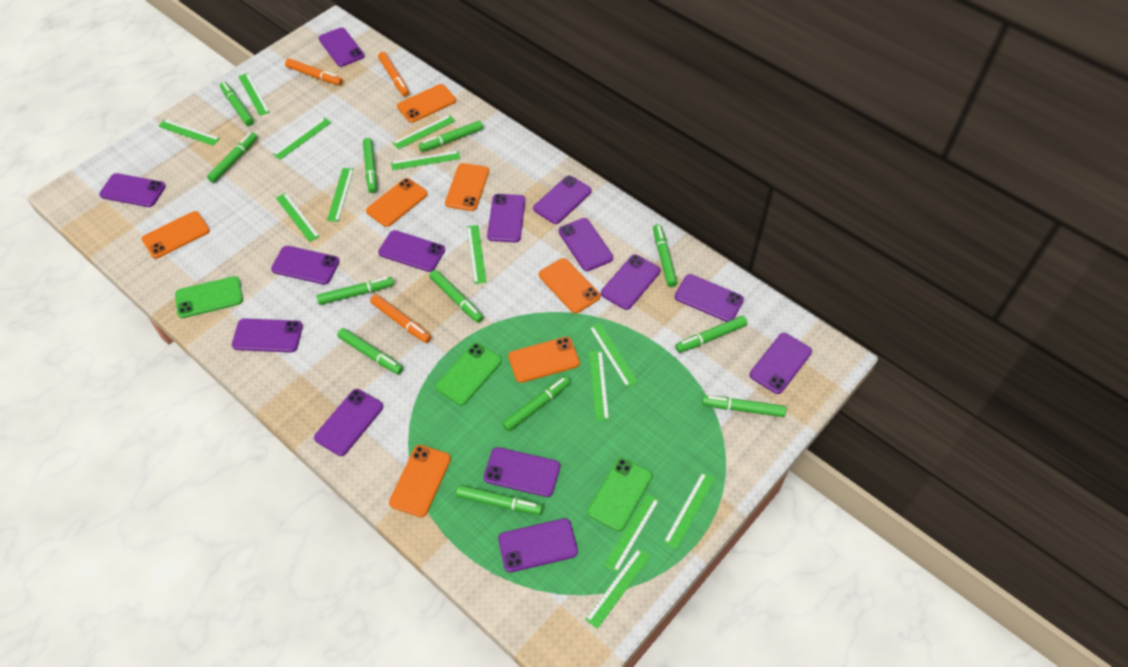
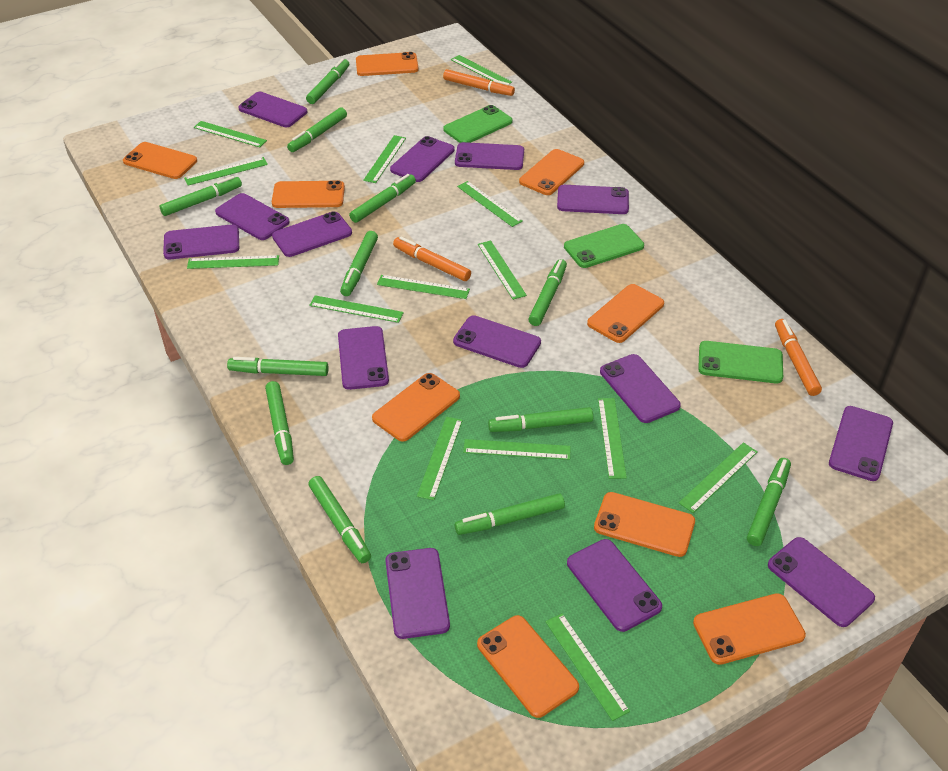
green ruler: 13 -> 14
orange phone: 7 -> 9

